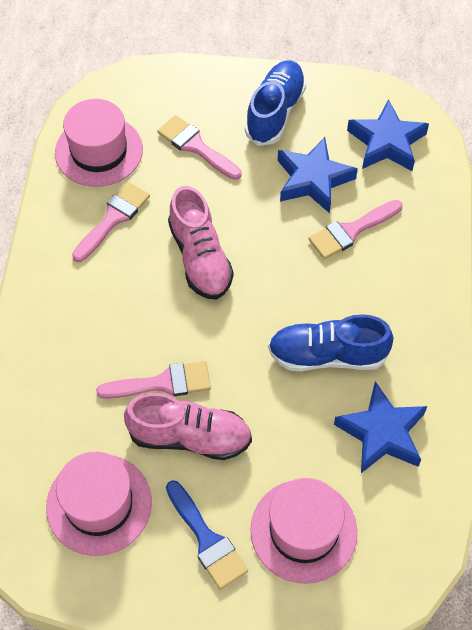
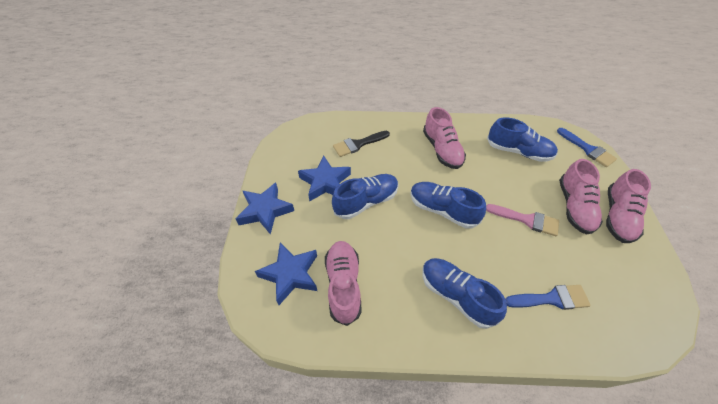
black brush: 0 -> 1
blue brush: 1 -> 2
blue shoe: 2 -> 4
pink brush: 4 -> 1
pink hat: 3 -> 0
pink shoe: 2 -> 4

